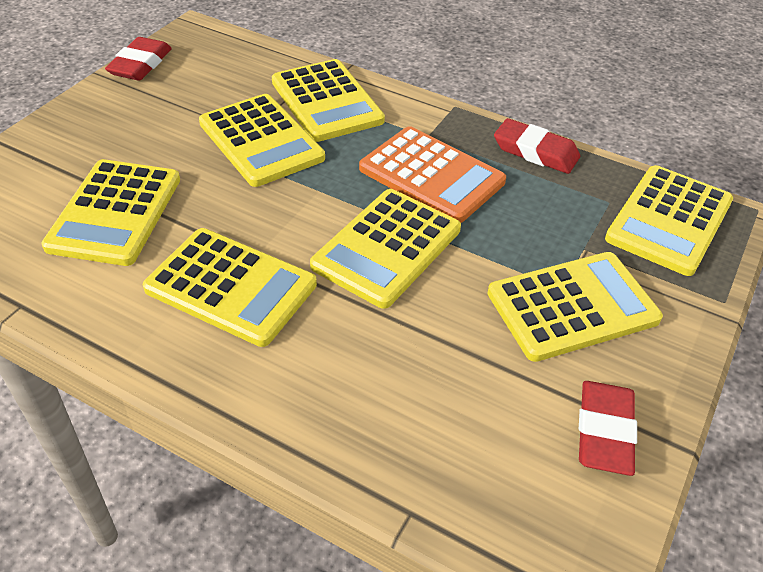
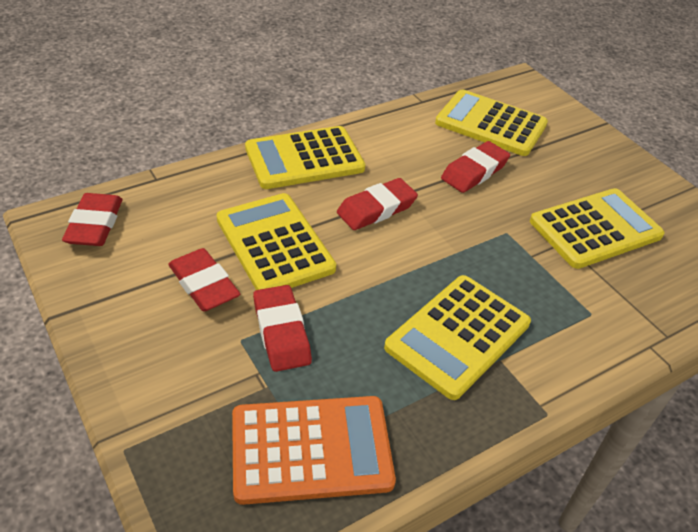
red eraser: 3 -> 5
yellow calculator: 7 -> 5

